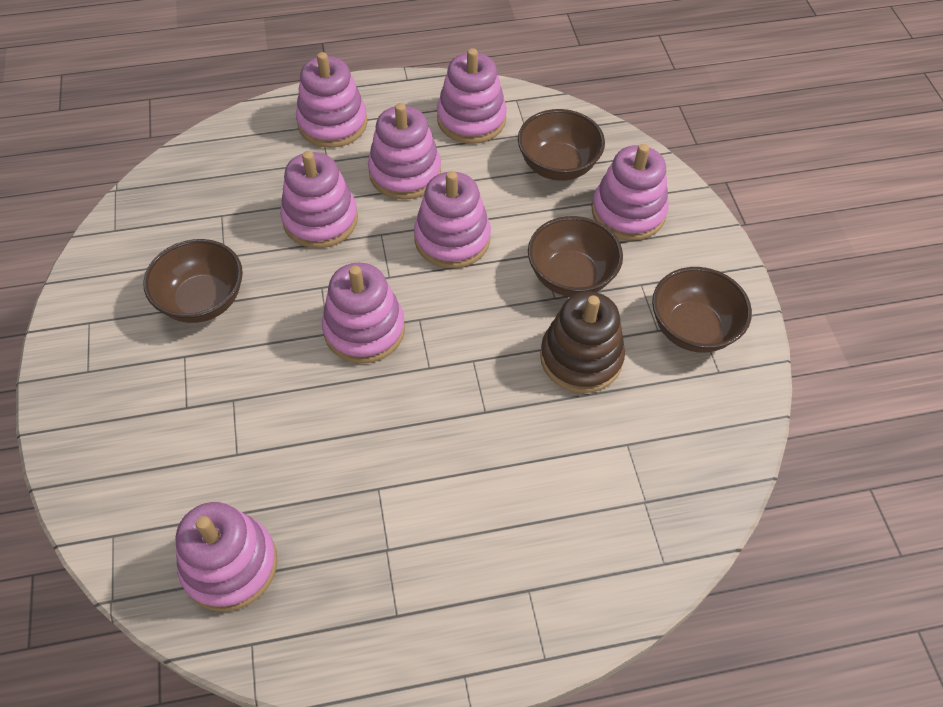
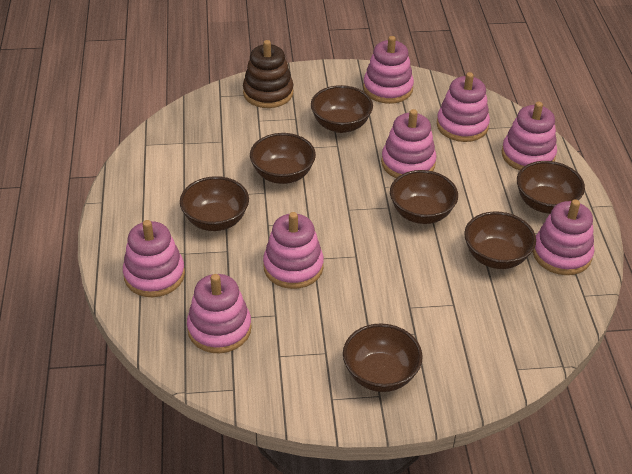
brown bowl: 4 -> 7

